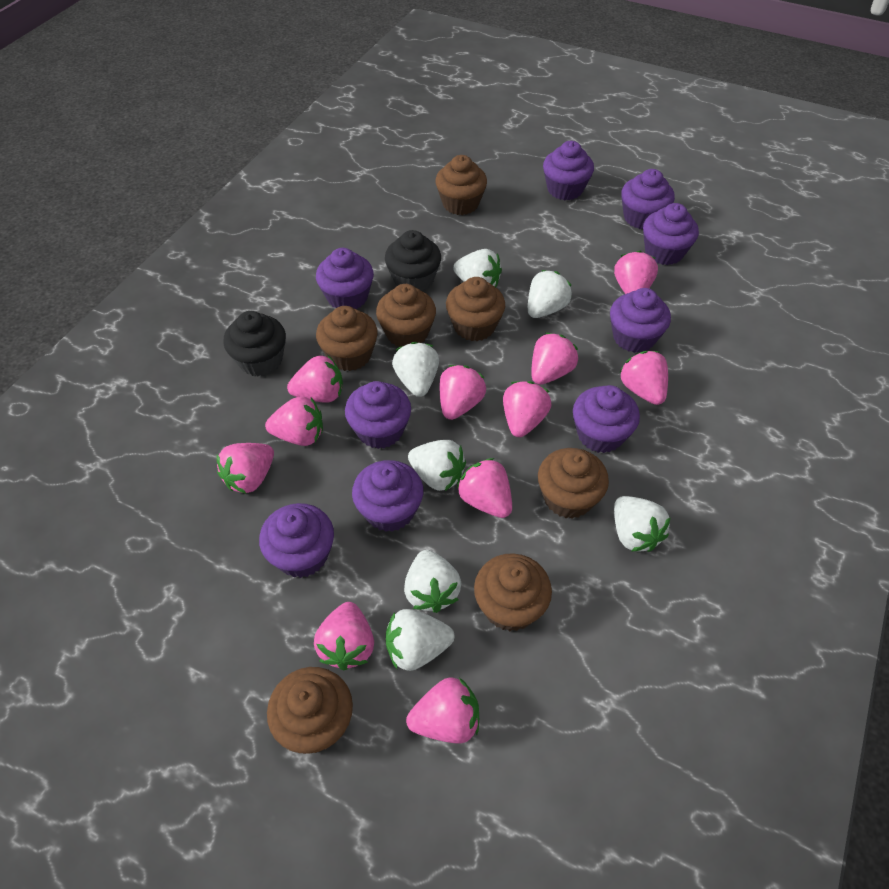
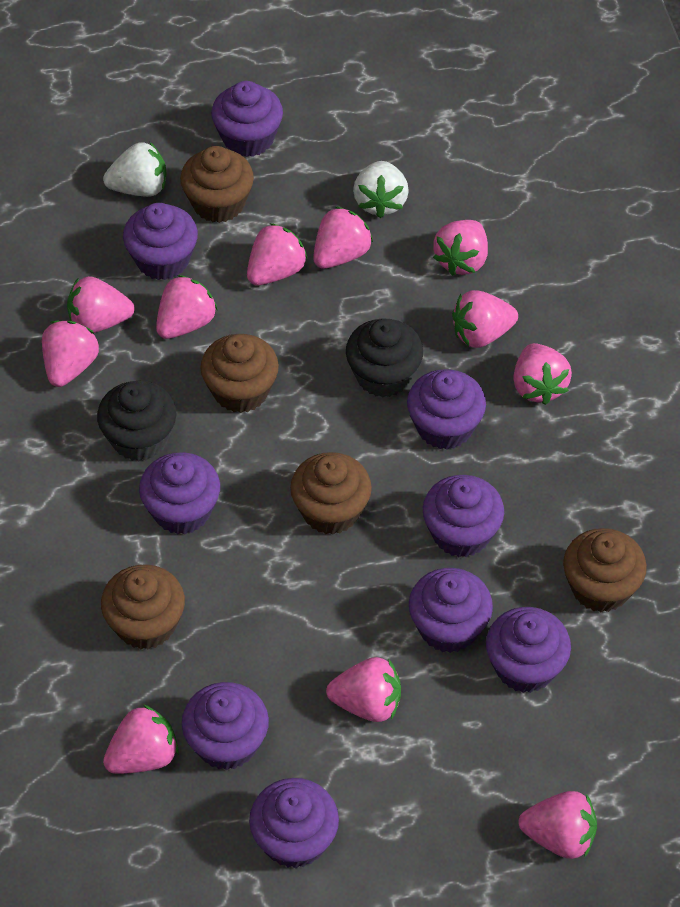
brown cupcake: 7 -> 5
white strawberry: 7 -> 2

